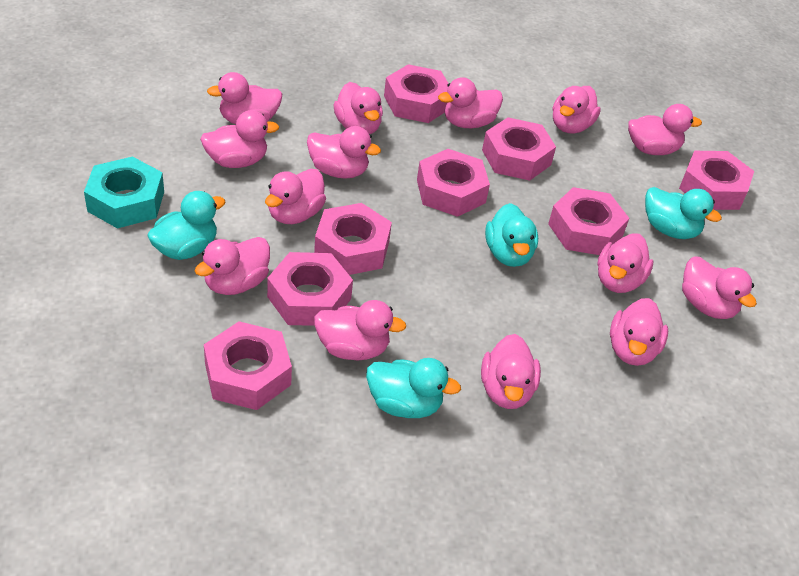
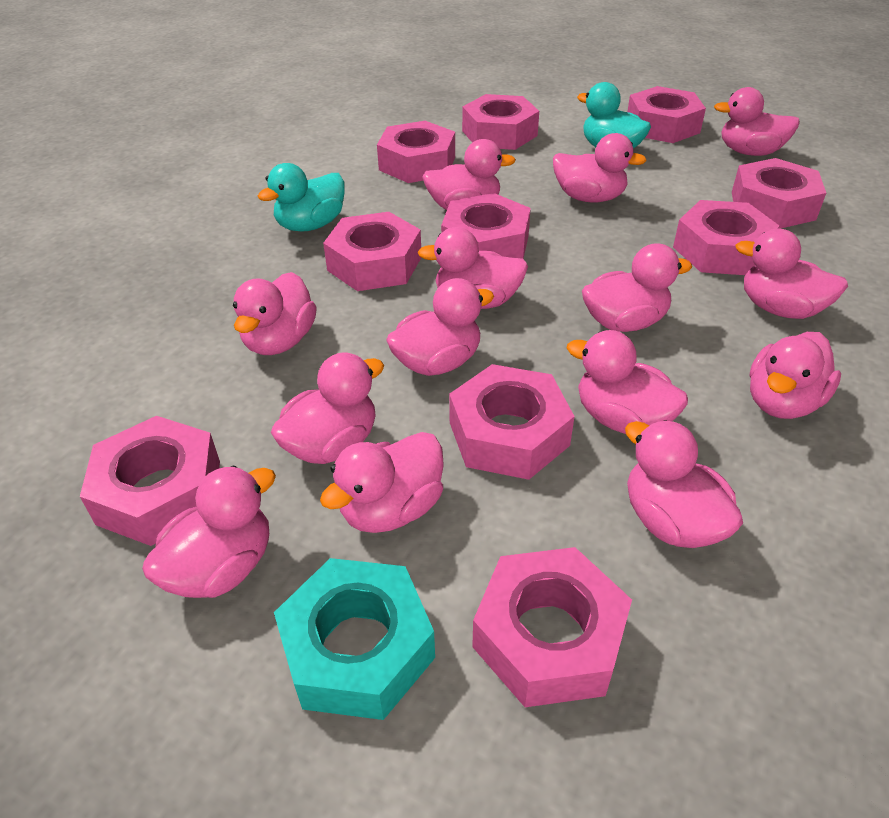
pink nut: 8 -> 10
turquoise duck: 4 -> 2

